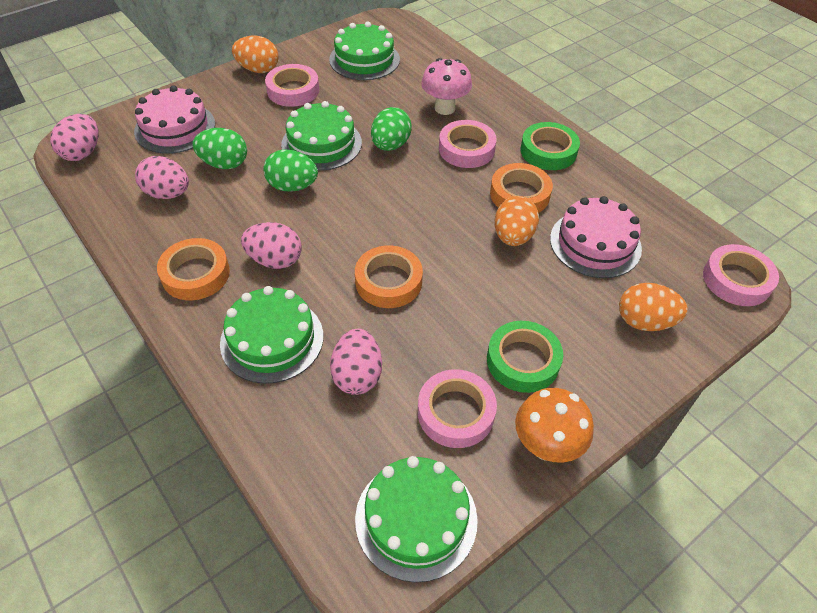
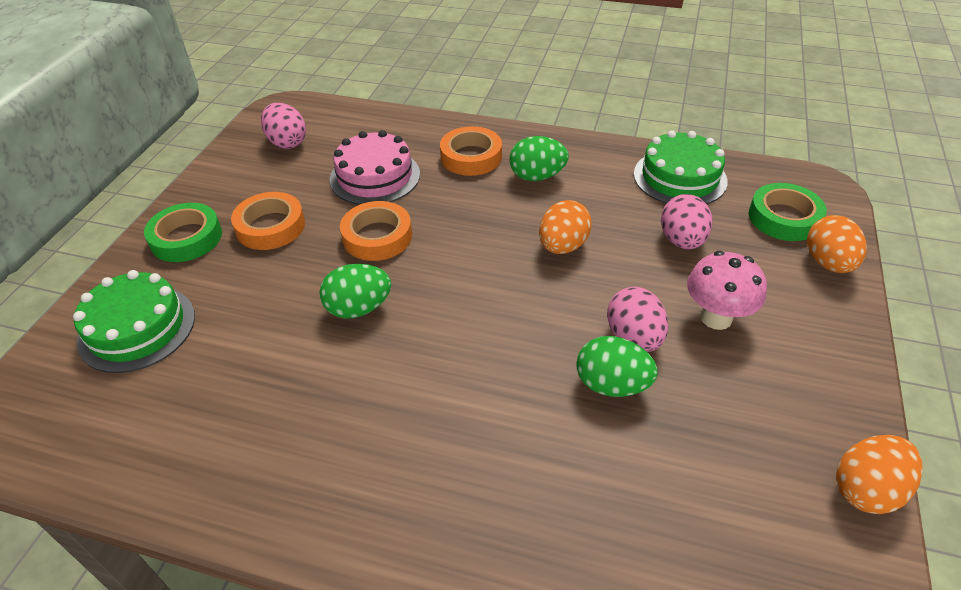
green cake: 4 -> 2
orange mushroom: 1 -> 0
pink cake: 2 -> 1
pink egg: 4 -> 3
pink tape: 4 -> 0

